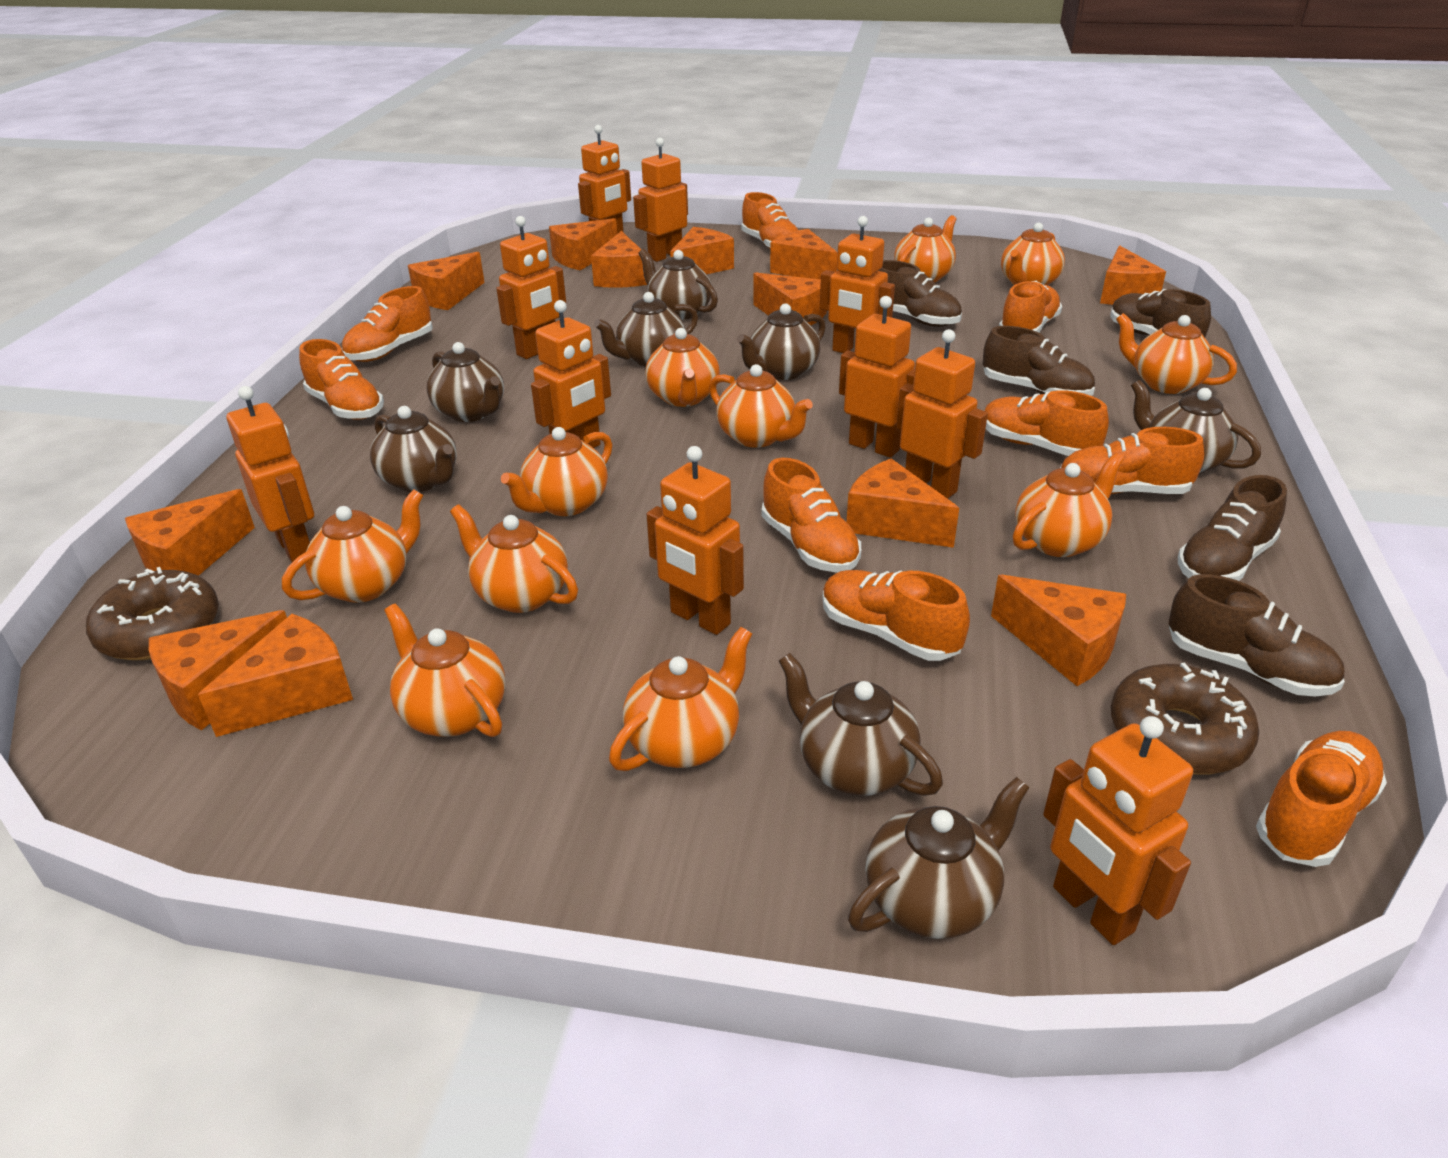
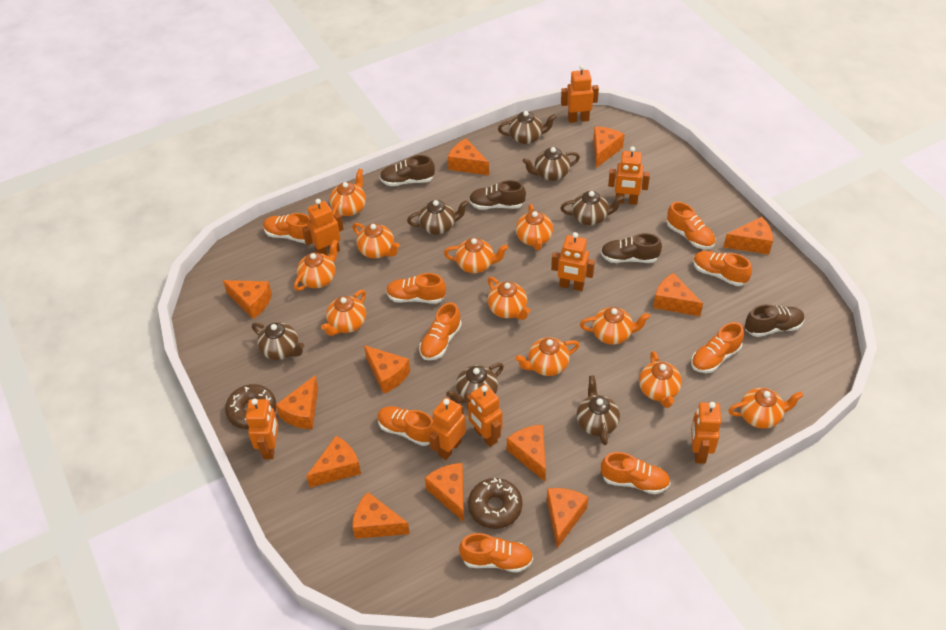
brown shoe: 5 -> 4
brown teapot: 8 -> 7
orange robot: 10 -> 8

